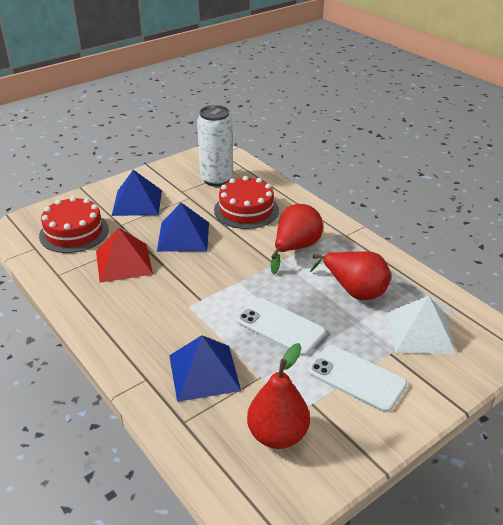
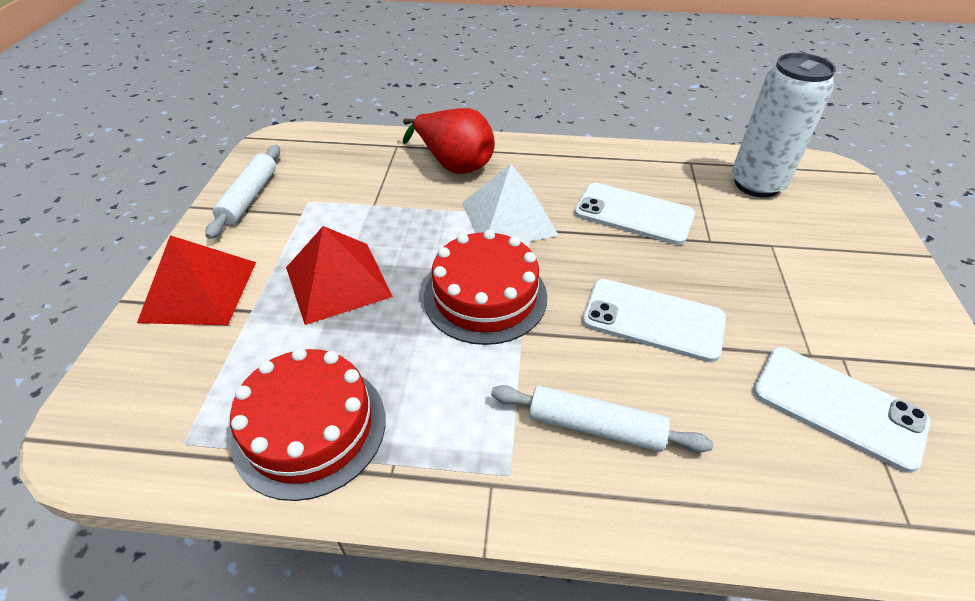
blue pyramid: 3 -> 0
red pear: 3 -> 1
red pyramid: 1 -> 2
white phone: 2 -> 3
white rolling pin: 0 -> 2

